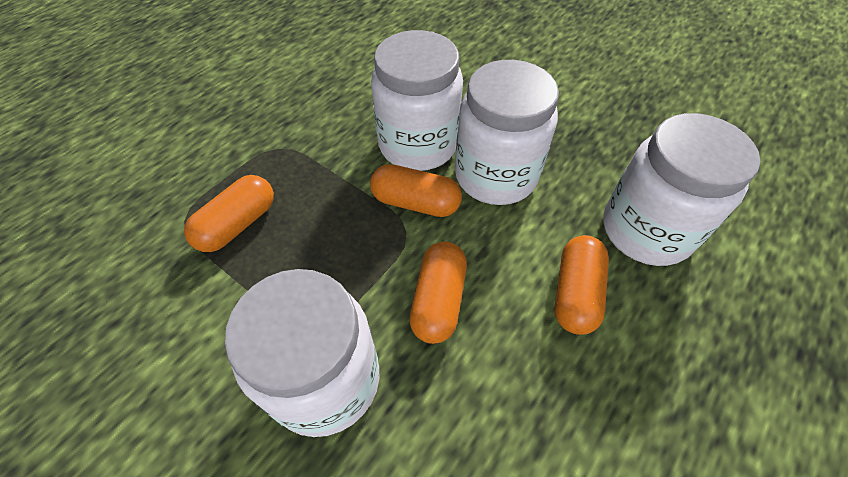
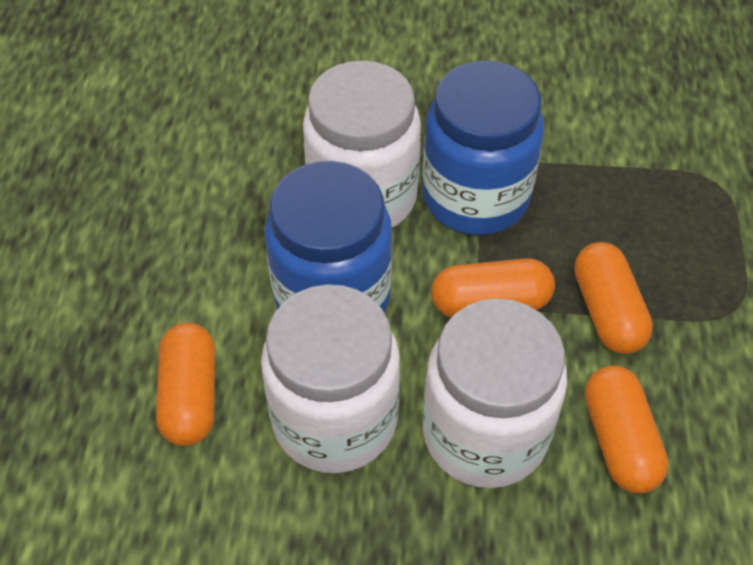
blue jar: 0 -> 2
white jar: 4 -> 3

